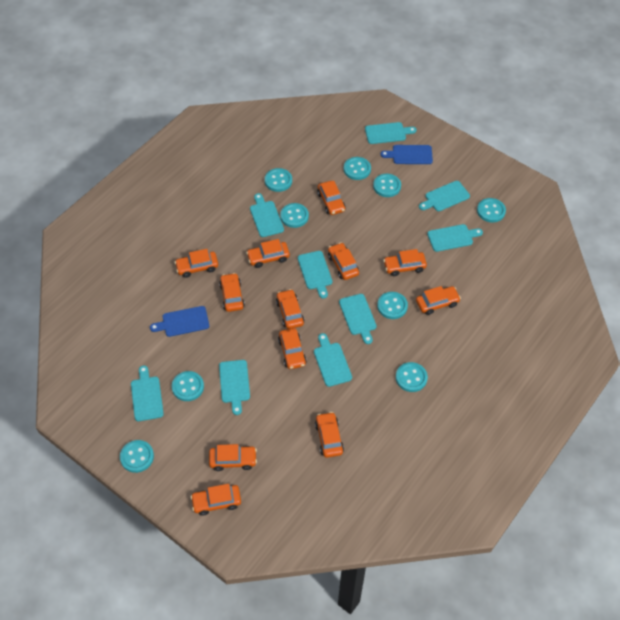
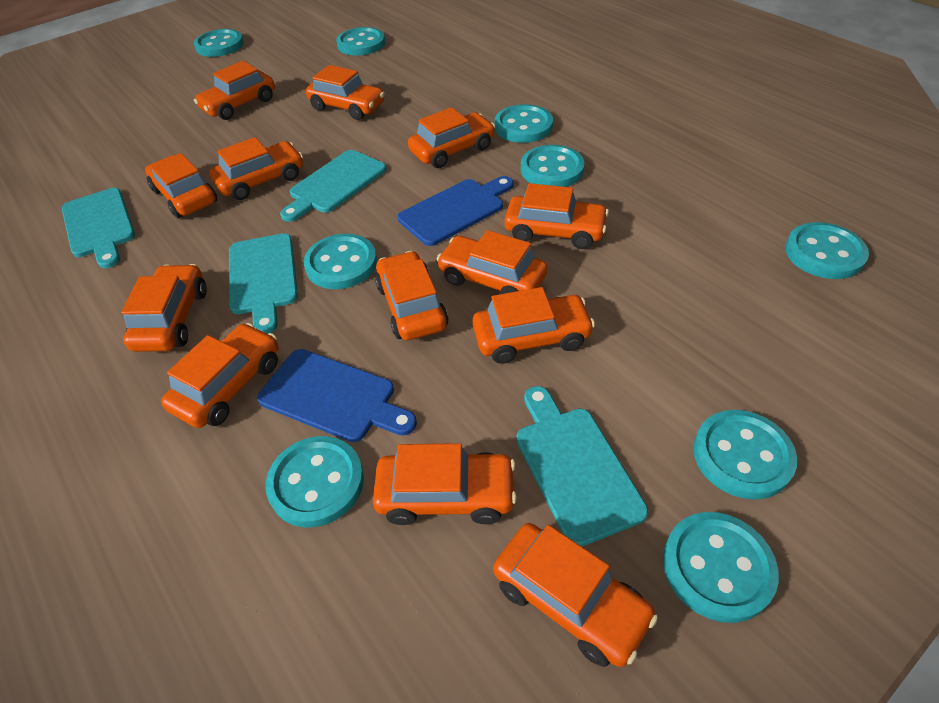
orange car: 12 -> 13
turquoise cutting board: 9 -> 4

